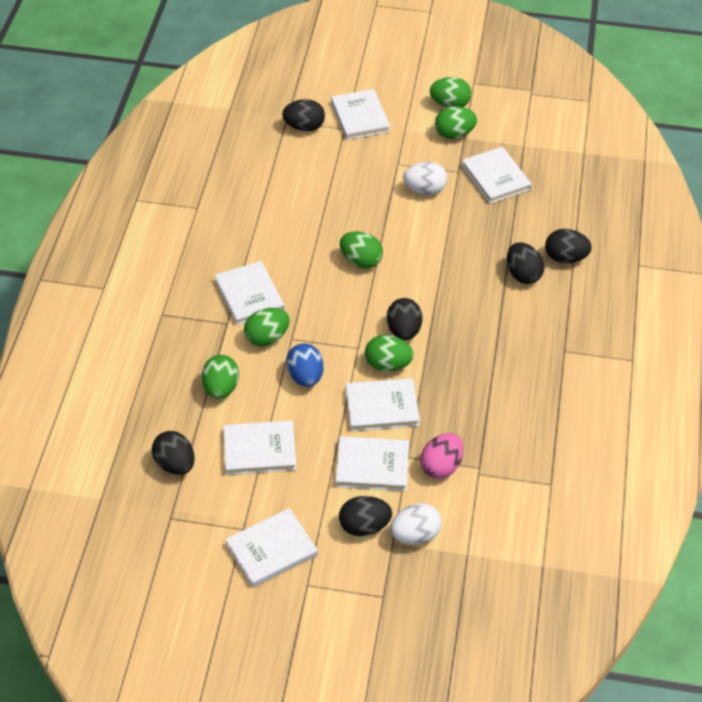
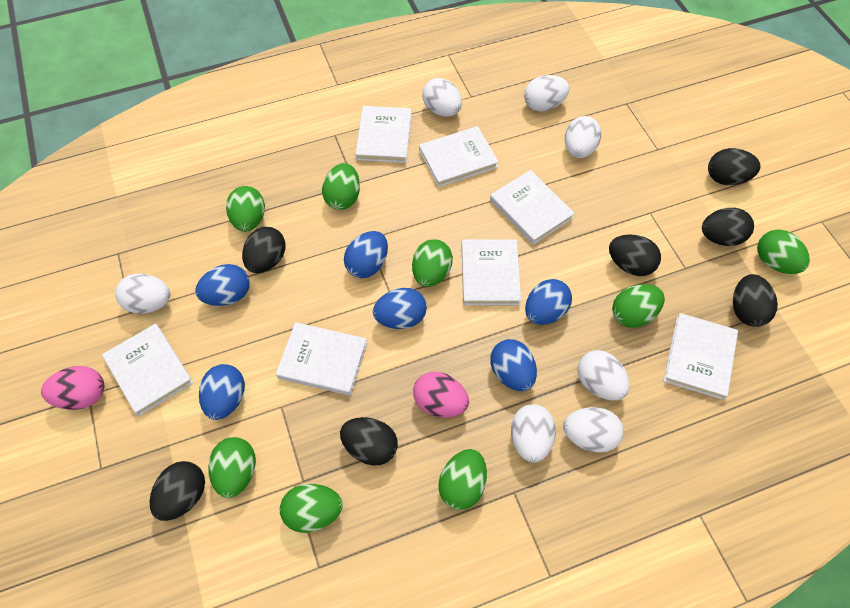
black egg: 6 -> 7
blue egg: 1 -> 6
green egg: 6 -> 8
pink egg: 1 -> 2
white egg: 2 -> 7

